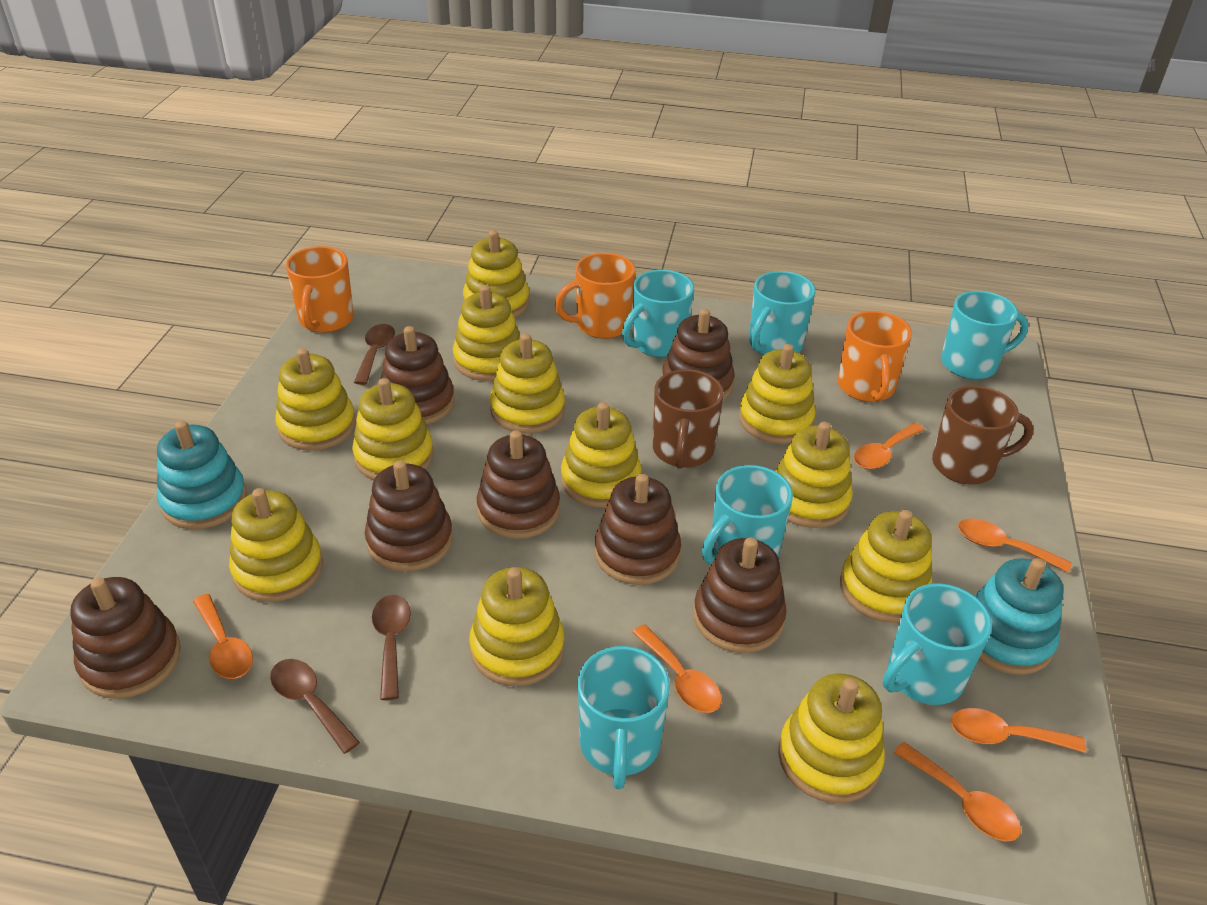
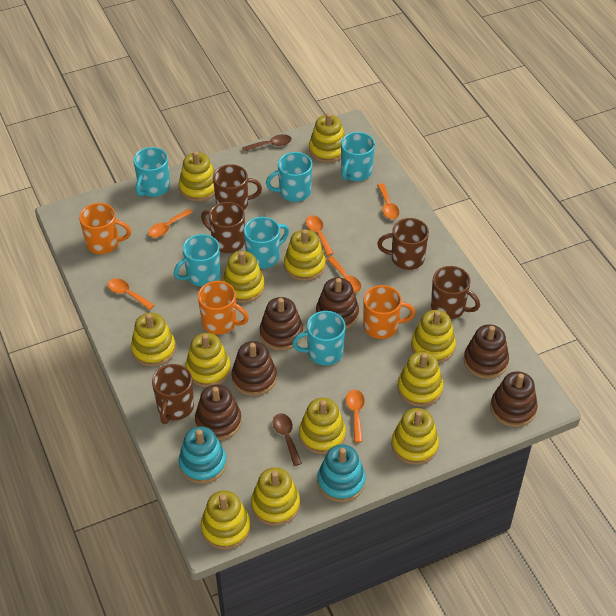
brown mug: 2 -> 5
brown spoon: 3 -> 2
brown stacking toy: 7 -> 6

